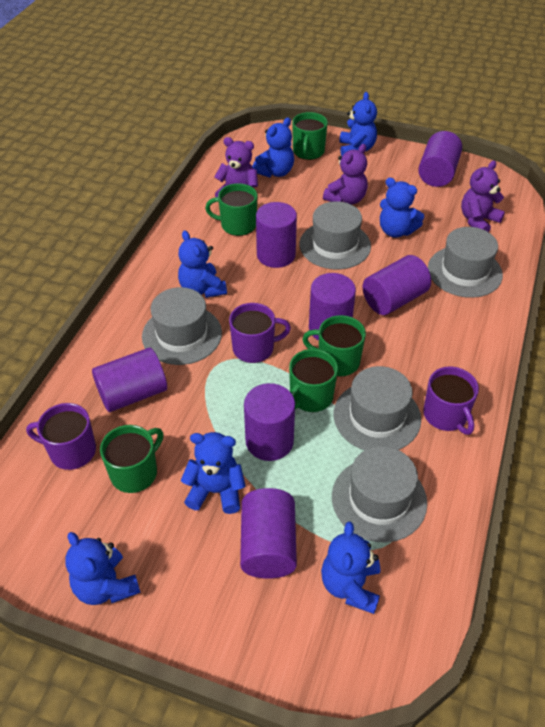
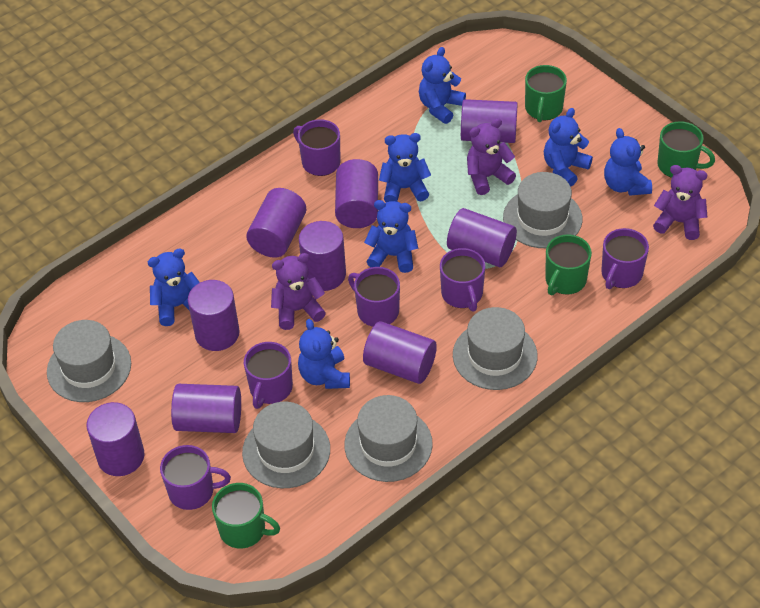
green mug: 5 -> 4
purple cylinder: 7 -> 9
purple mug: 3 -> 6

